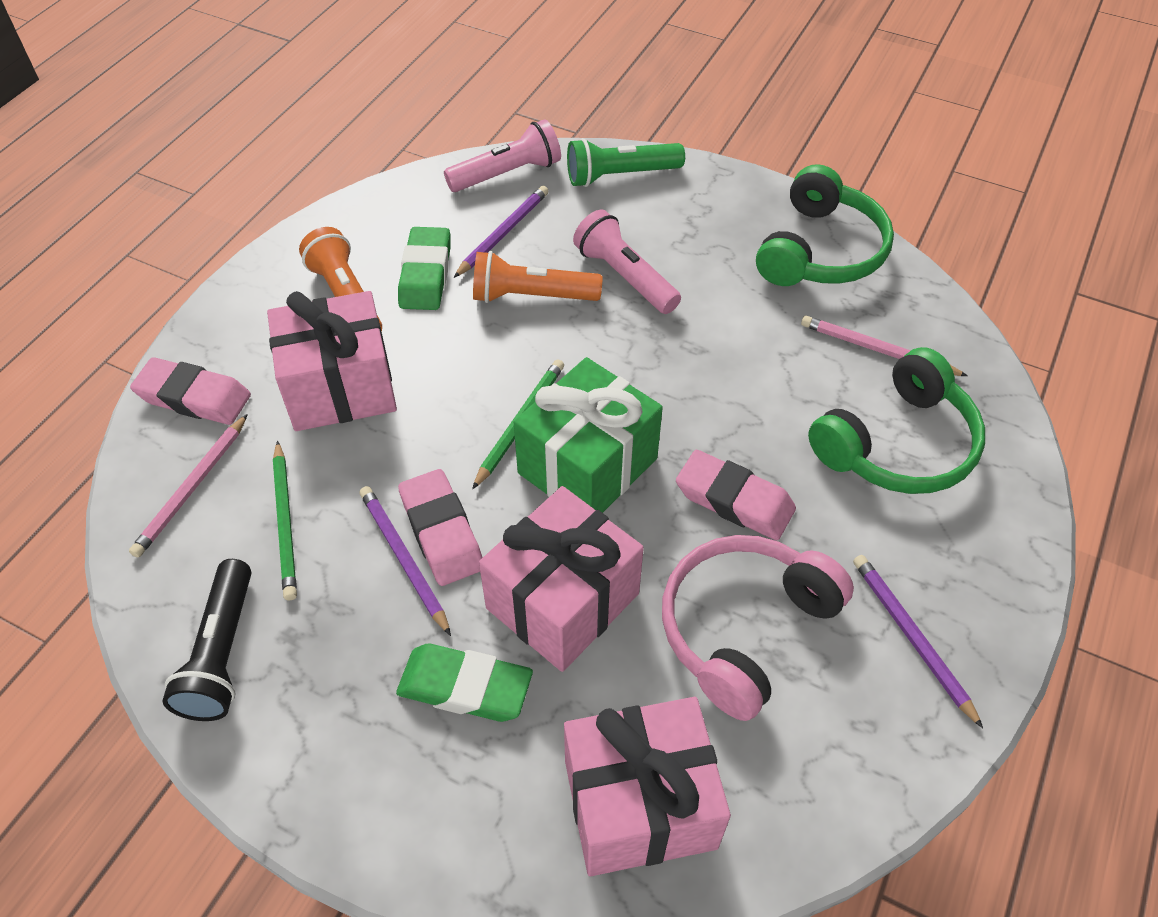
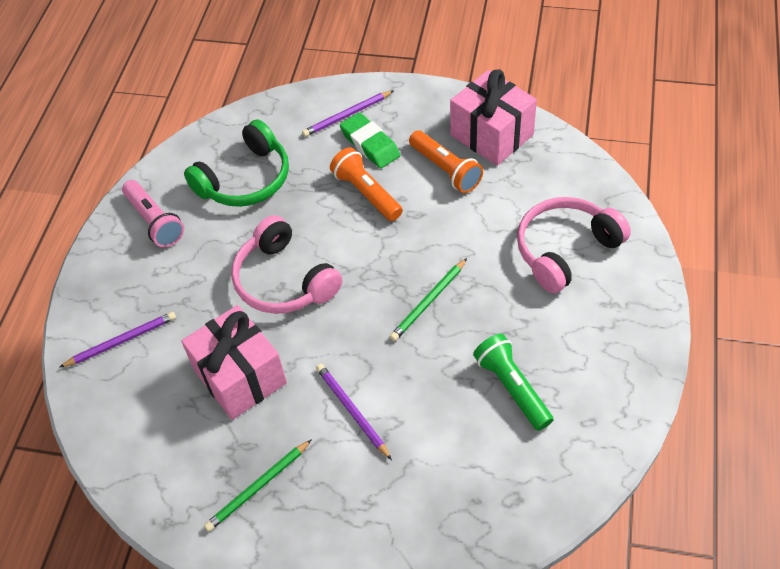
black flashlight: 1 -> 0
green eraser: 2 -> 1
green gift: 1 -> 0
green headphones: 2 -> 1
pink eraser: 3 -> 0
pink flashlight: 2 -> 1
pink gift: 3 -> 2
pink headphones: 1 -> 2
pink pencil: 2 -> 0

